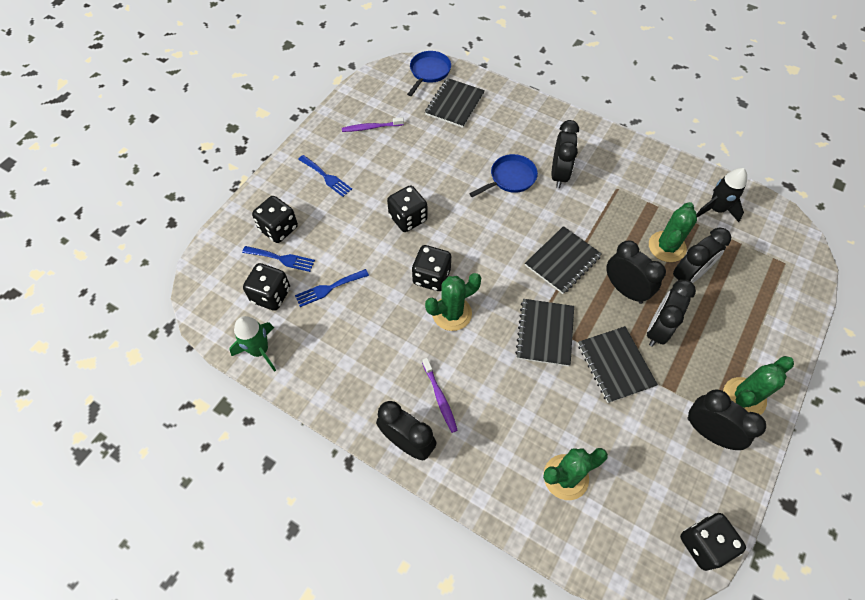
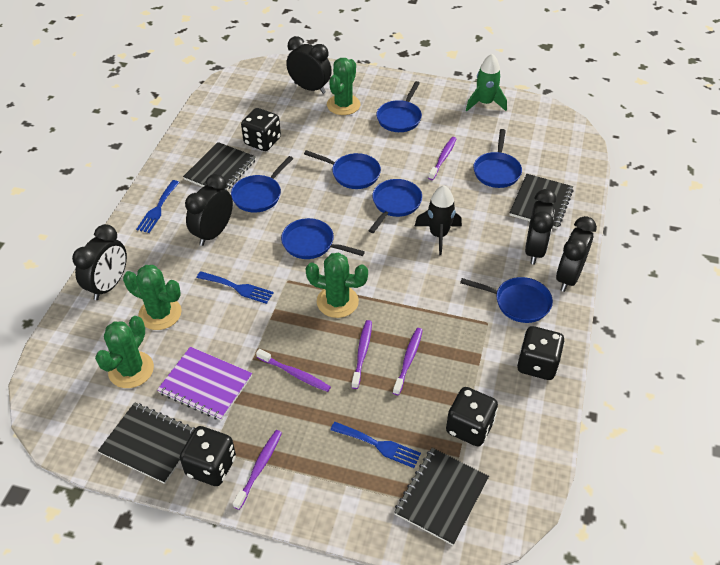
black clock: 6 -> 5
black dice: 5 -> 4
blue pan: 2 -> 7
purple notebook: 0 -> 1
purple toothbrush: 2 -> 5

